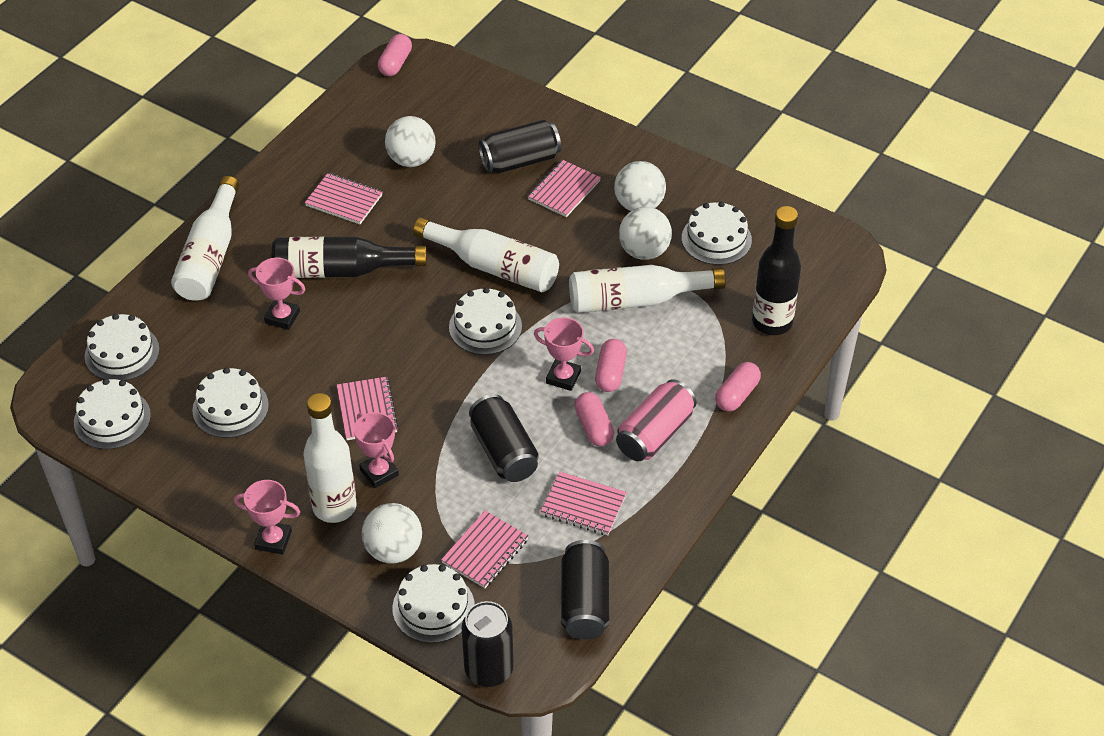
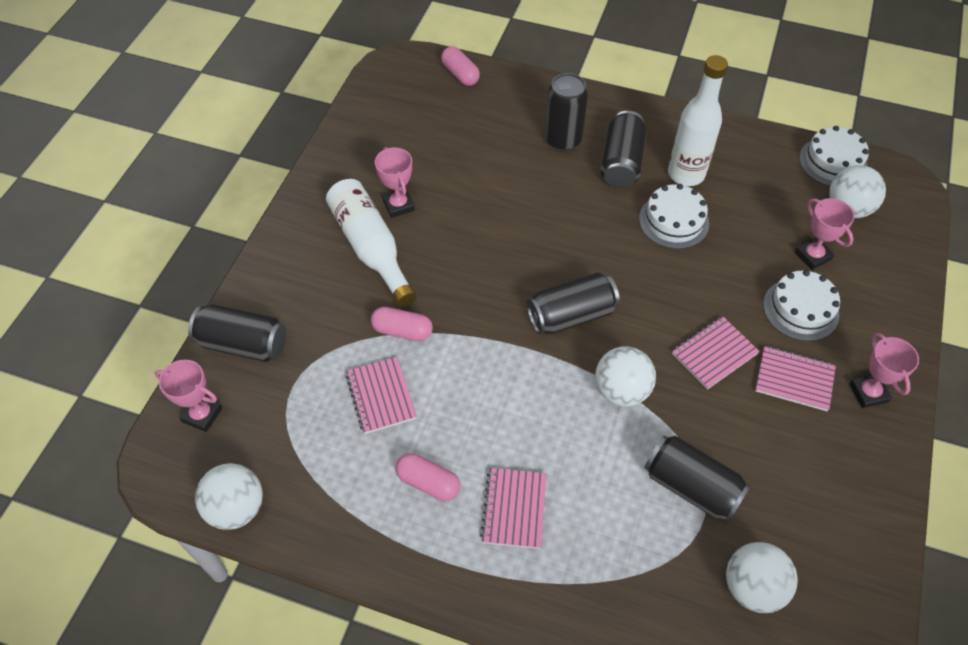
black bottle: 2 -> 0
black can: 4 -> 5
pink can: 1 -> 0
pink capsule: 4 -> 3
pink notebook: 5 -> 4
white bottle: 4 -> 2
white cake: 6 -> 3

